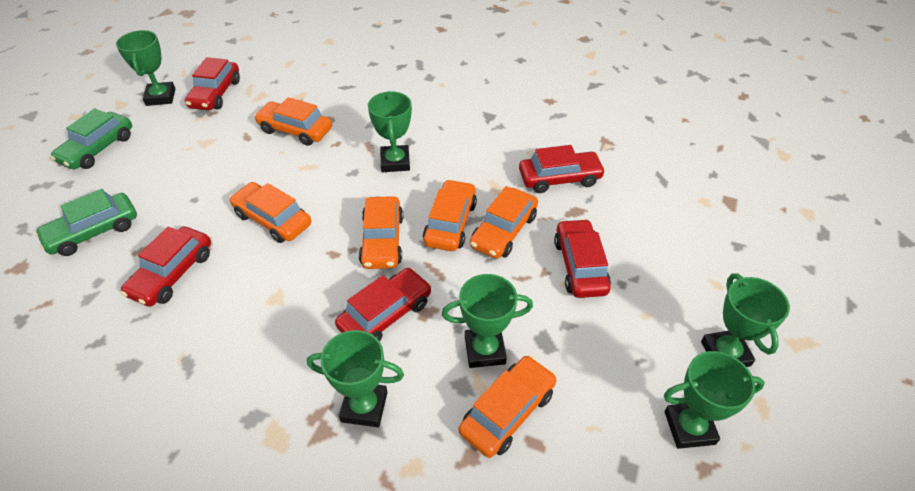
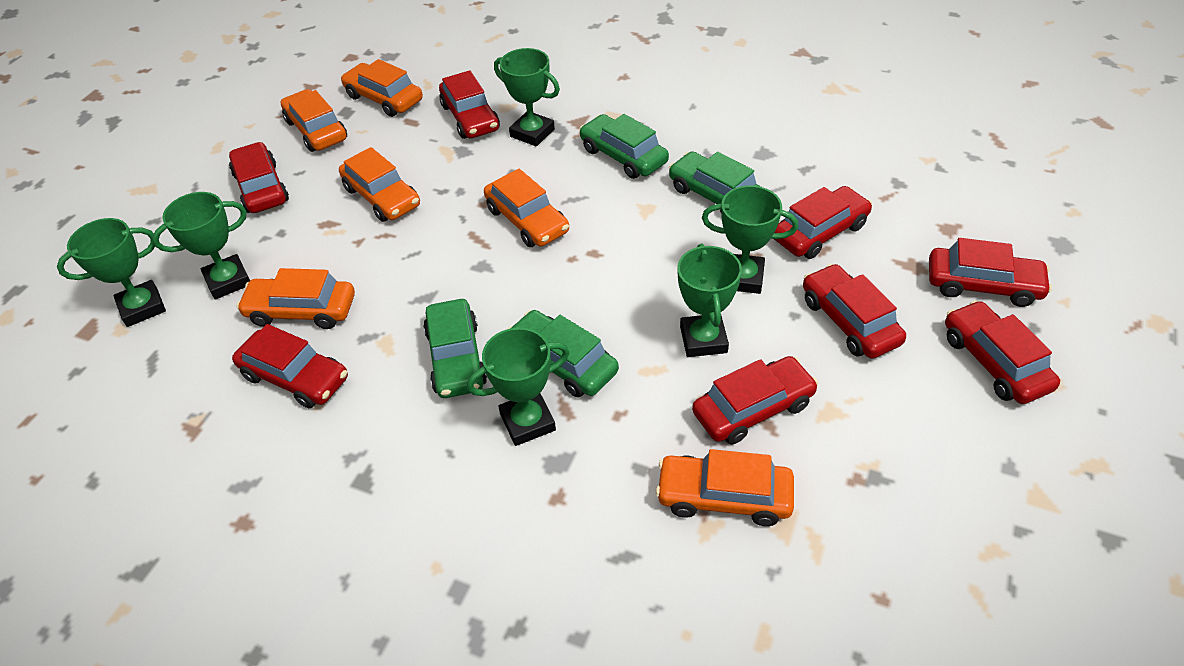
green car: 2 -> 4
red car: 5 -> 8

